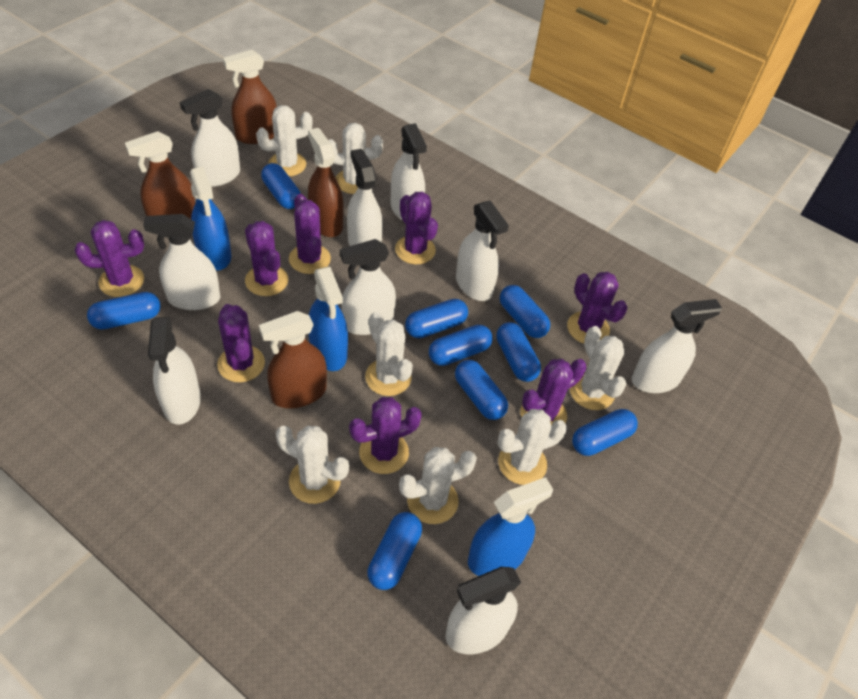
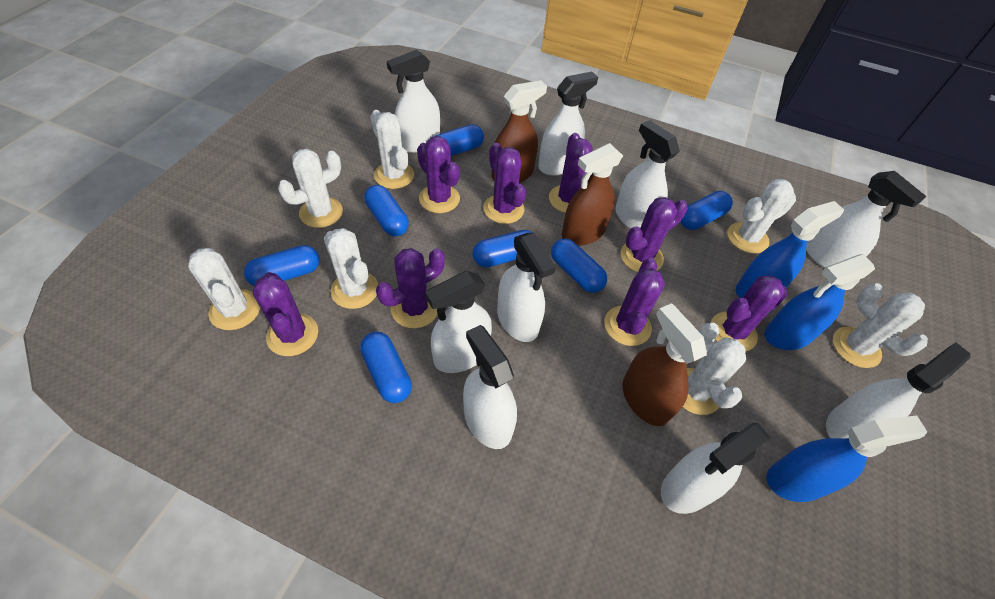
blue capsule: 9 -> 7
brown spray bottle: 4 -> 3

